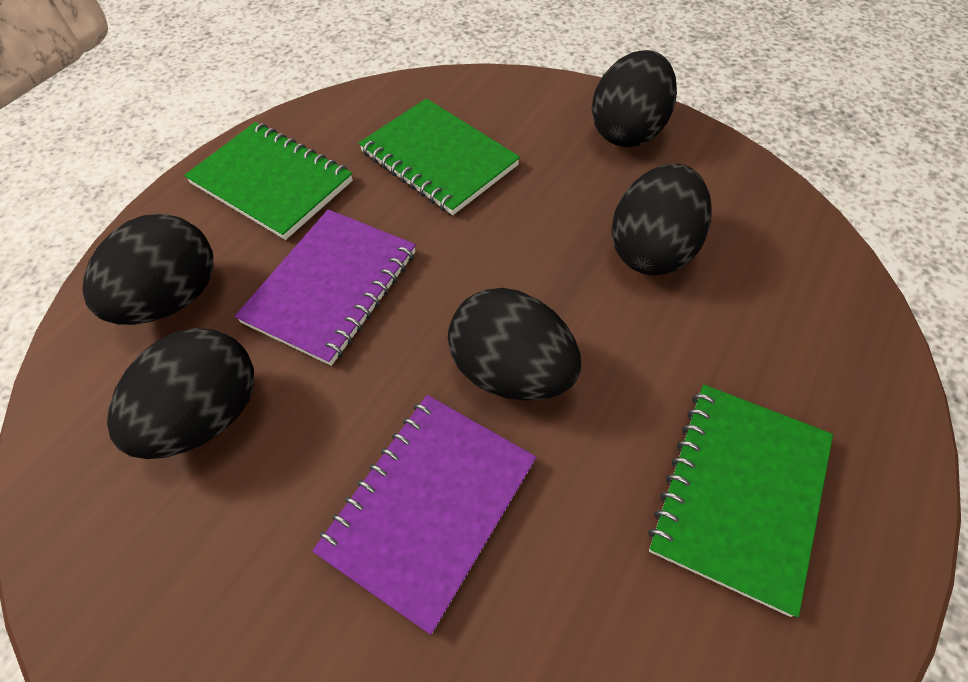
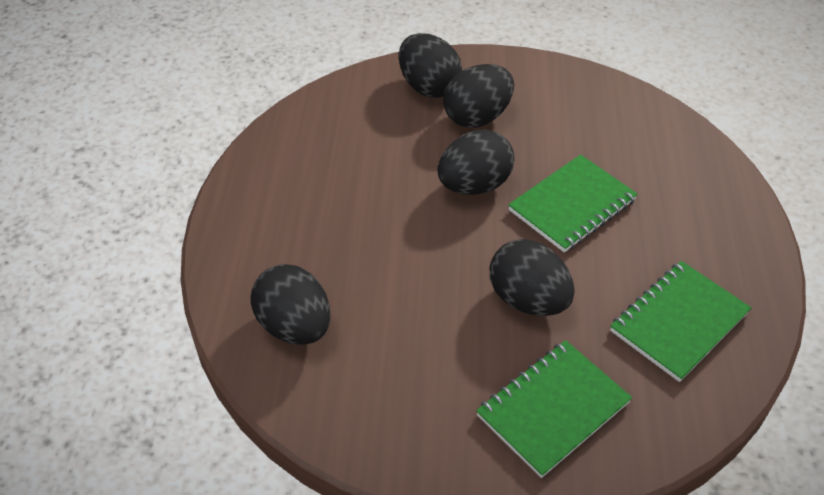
purple notebook: 2 -> 0

